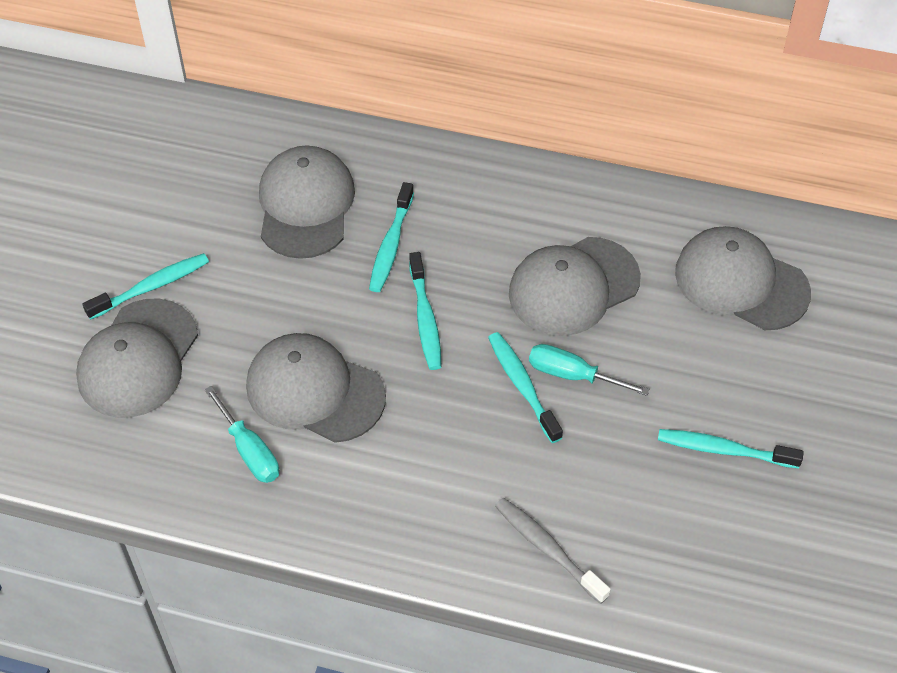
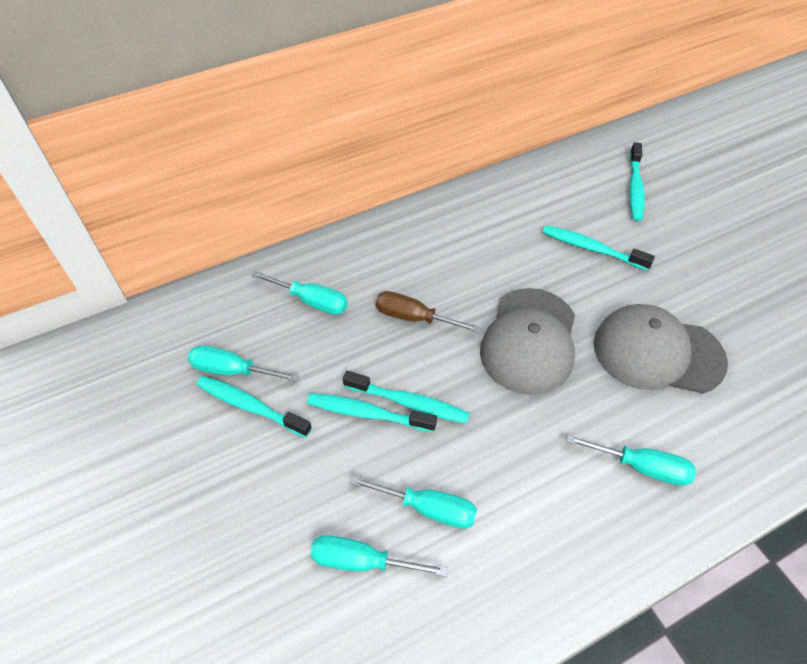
brown screwdriver: 0 -> 1
grey cap: 5 -> 2
grey toothbrush: 1 -> 0
turquoise screwdriver: 2 -> 5

